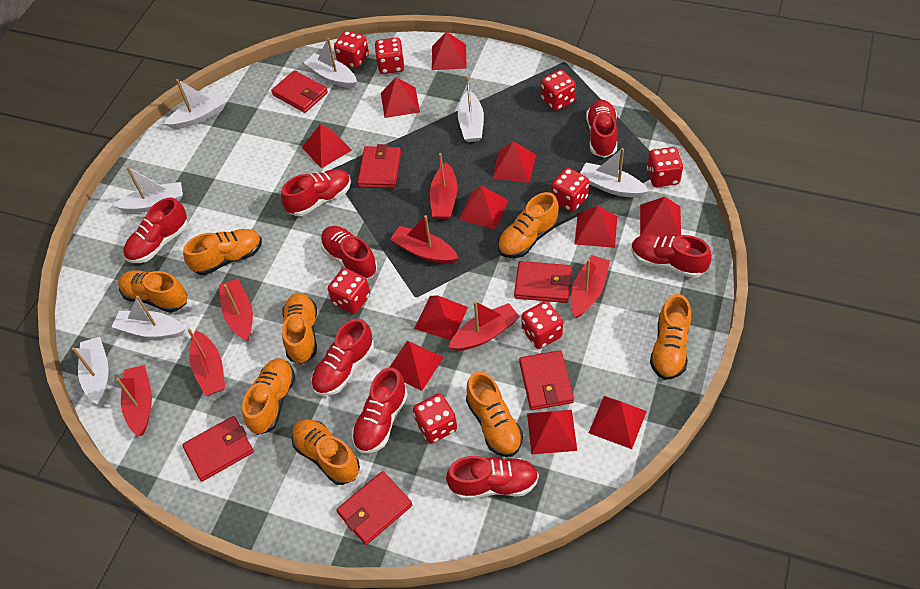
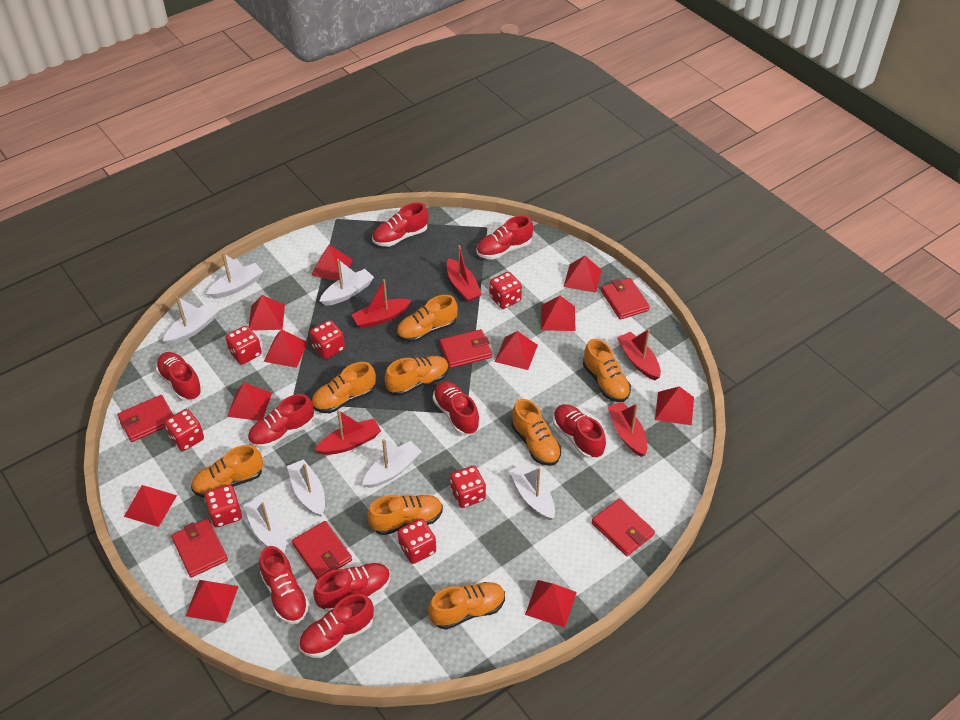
red boat: 7 -> 5
red dice: 8 -> 7
red shoe: 8 -> 9

